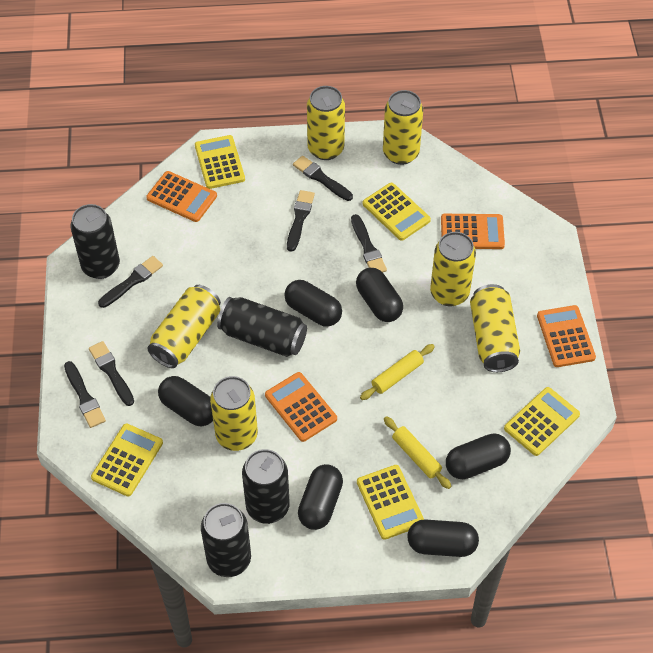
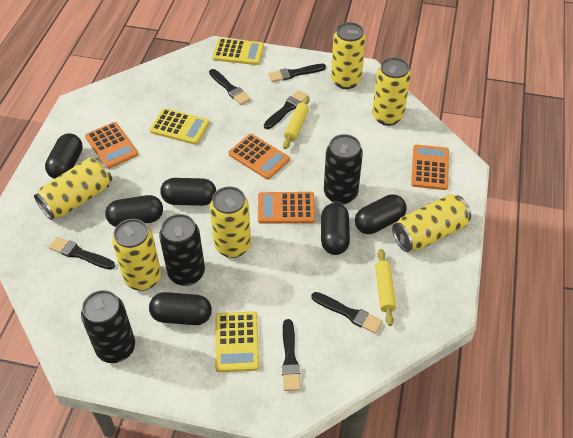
black can: 4 -> 3
yellow calculator: 5 -> 3

